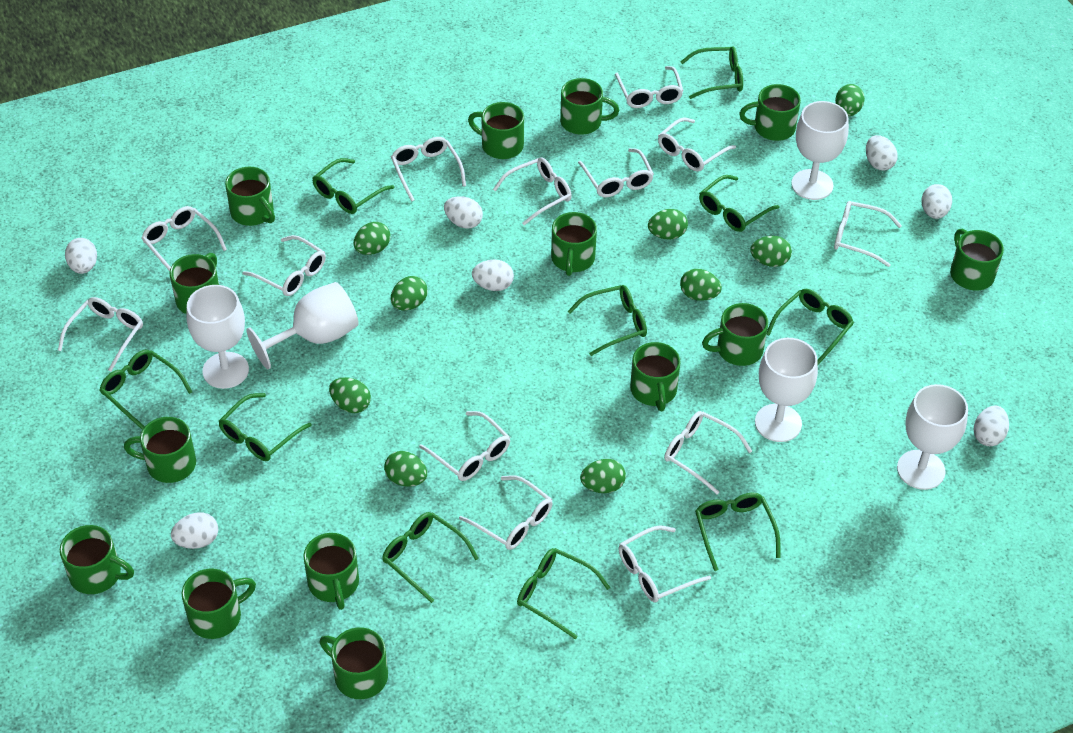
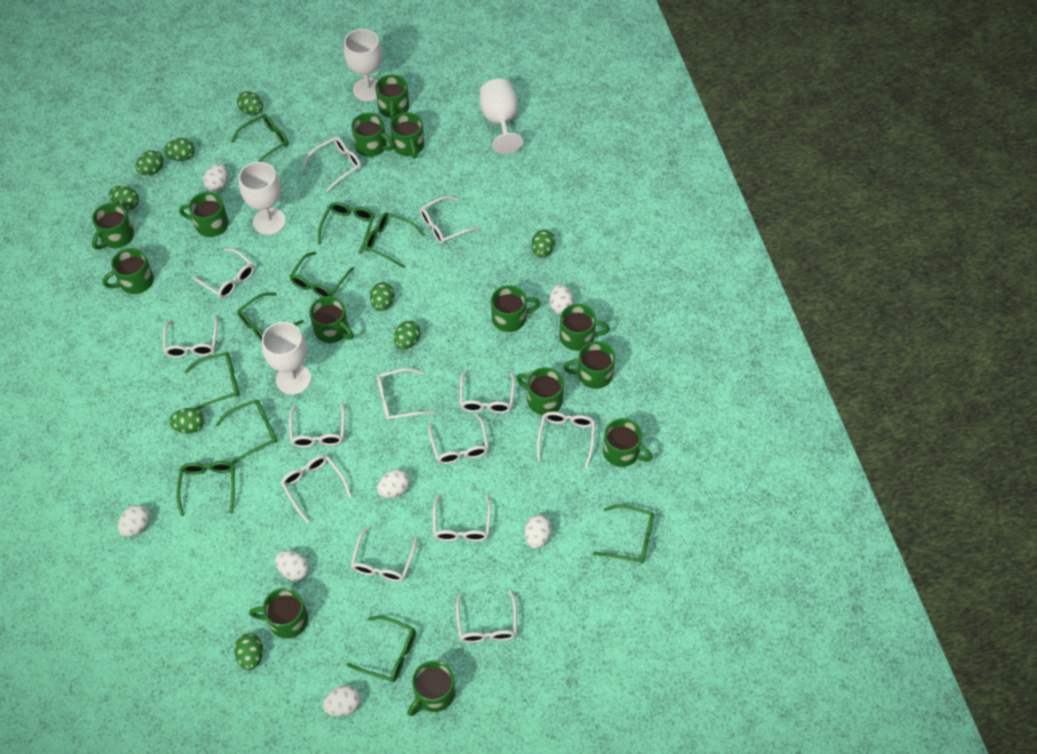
white goblet: 5 -> 4

